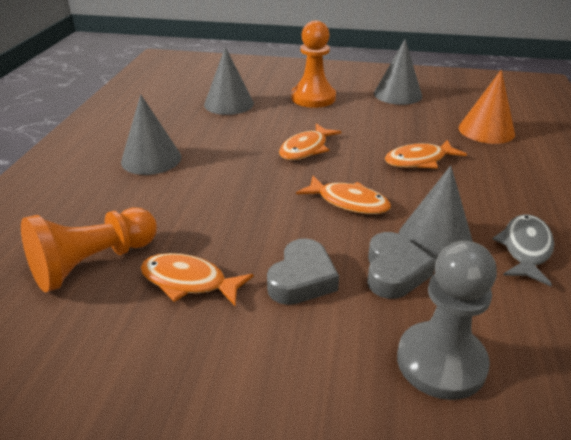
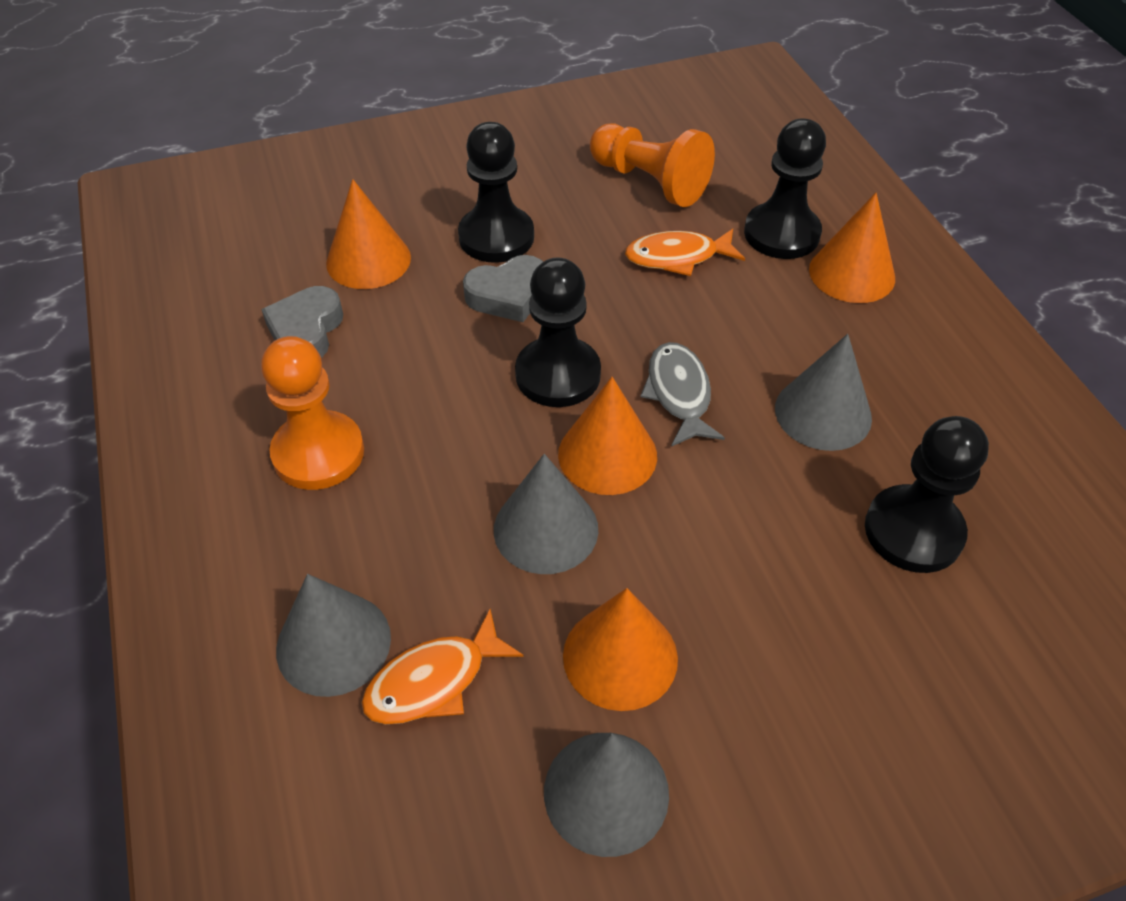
black pawn: 0 -> 4
grey pawn: 1 -> 0
orange cone: 1 -> 4
orange fish: 4 -> 2

